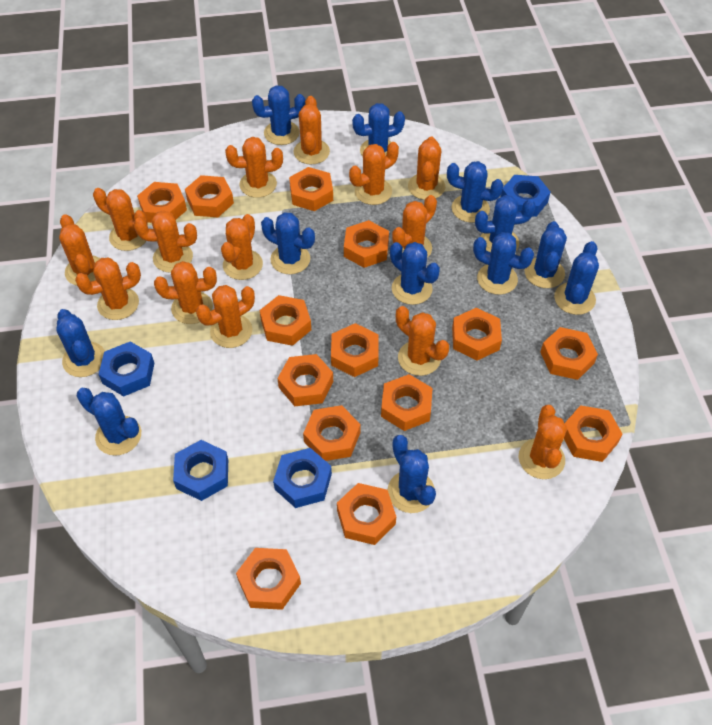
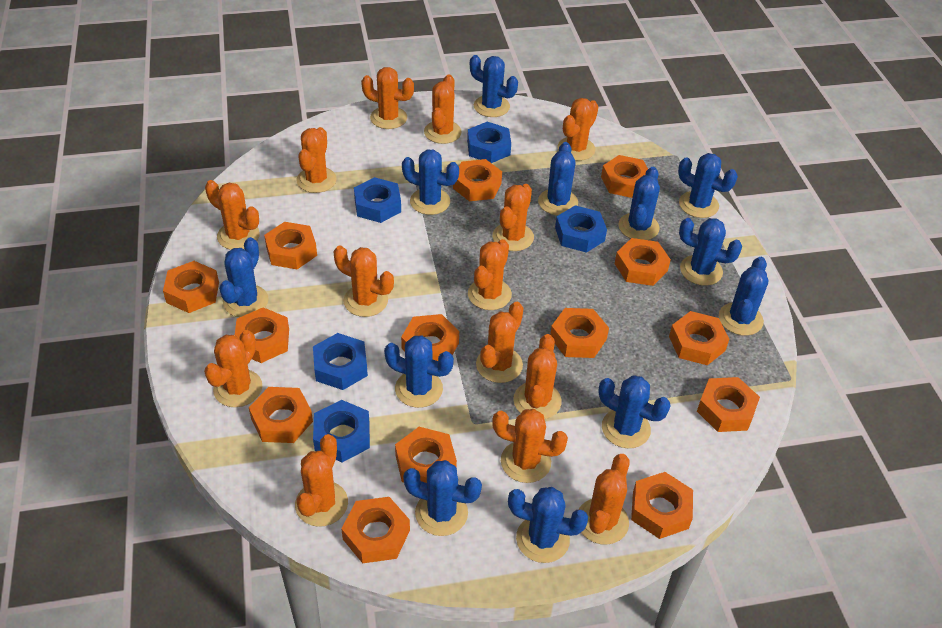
blue nut: 4 -> 5

